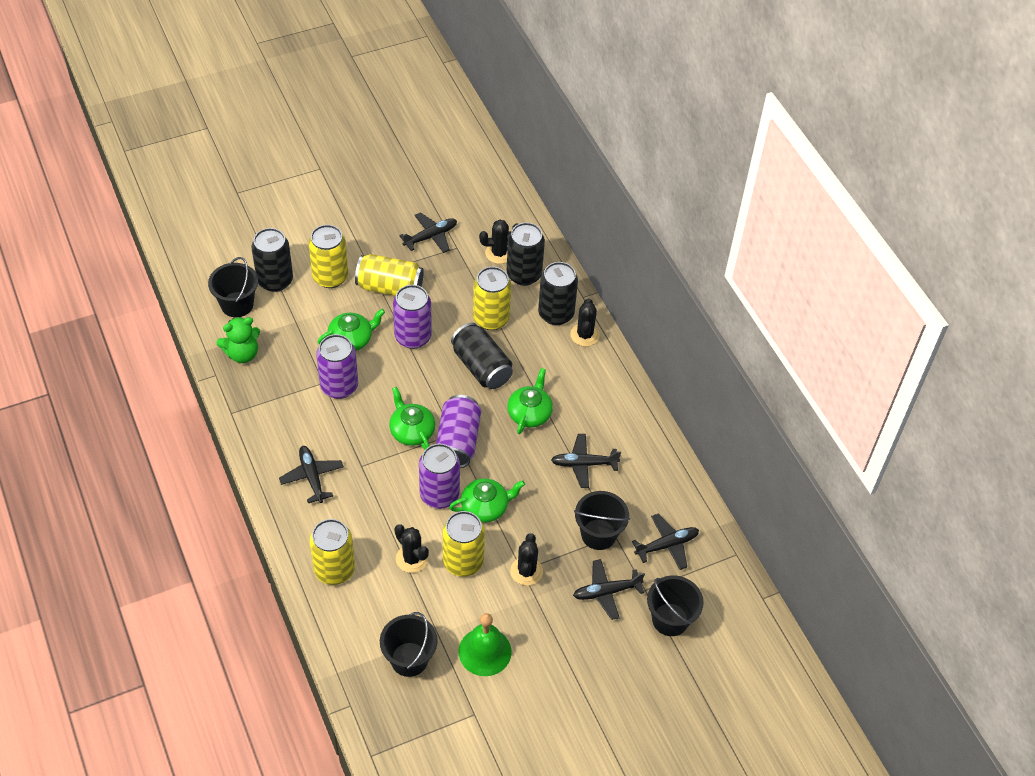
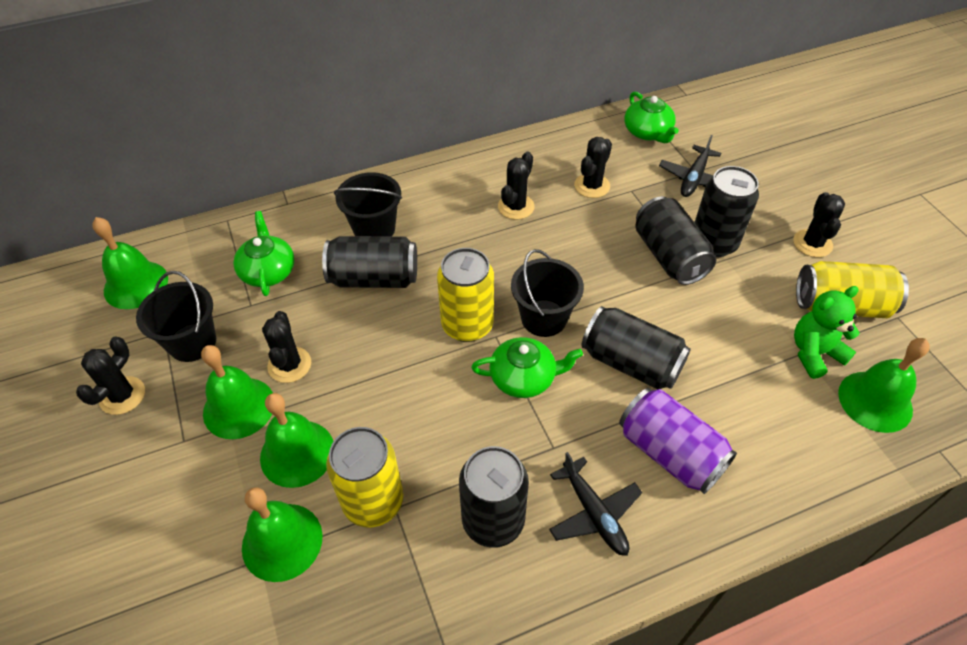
black bucket: 4 -> 3
black cactus: 4 -> 5
black can: 4 -> 5
black plane: 5 -> 2
green bell: 1 -> 5
green teapot: 4 -> 3
purple can: 4 -> 1
yellow can: 5 -> 3

